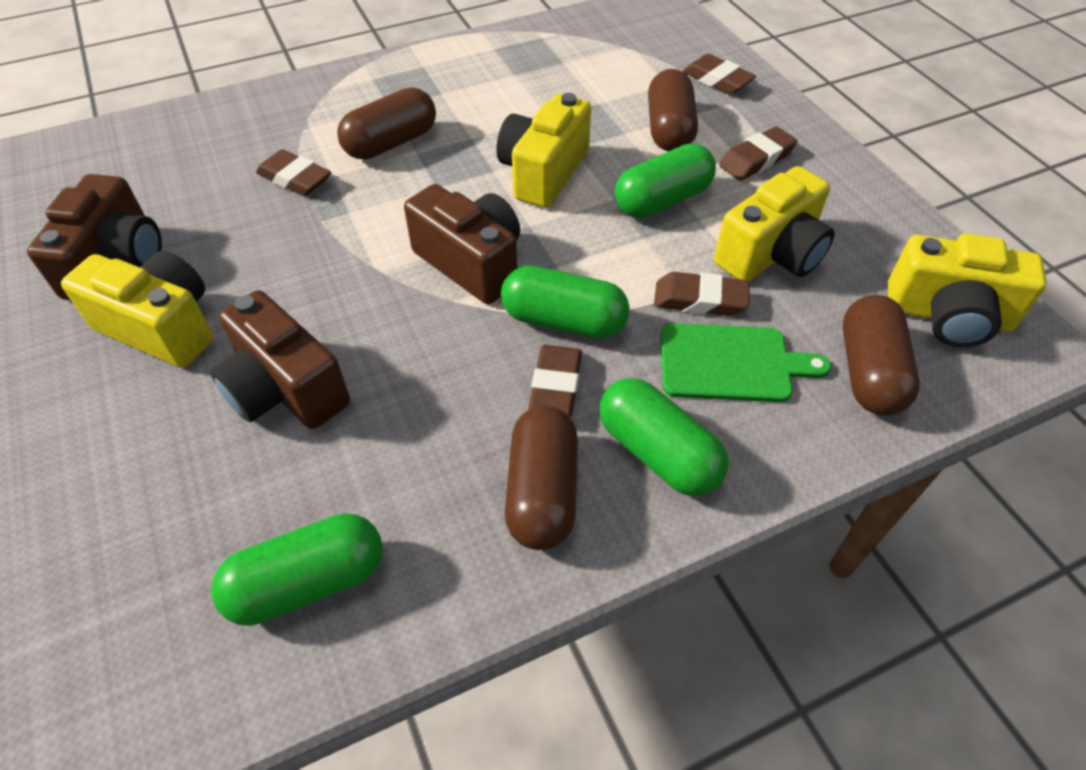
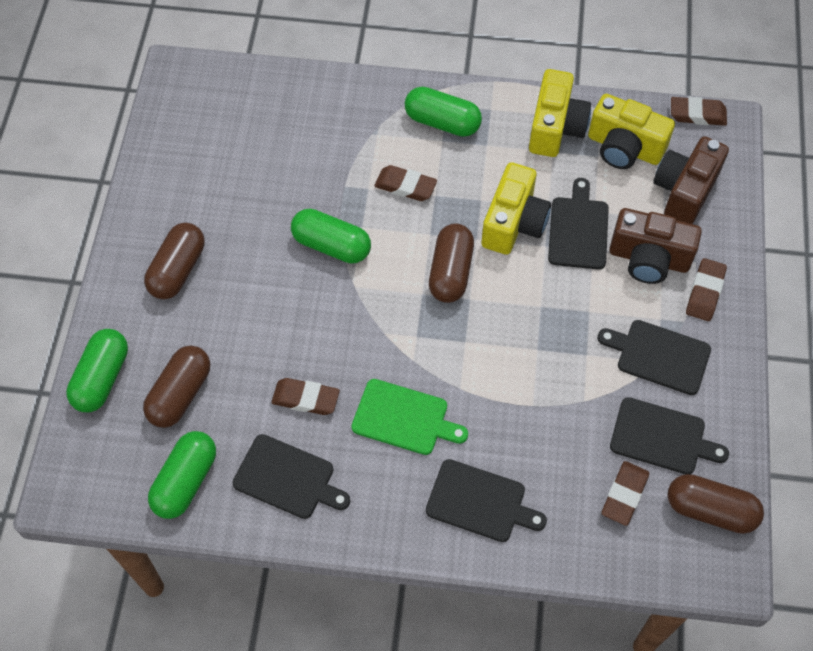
black cutting board: 0 -> 5
brown camera: 3 -> 2
yellow camera: 4 -> 3

